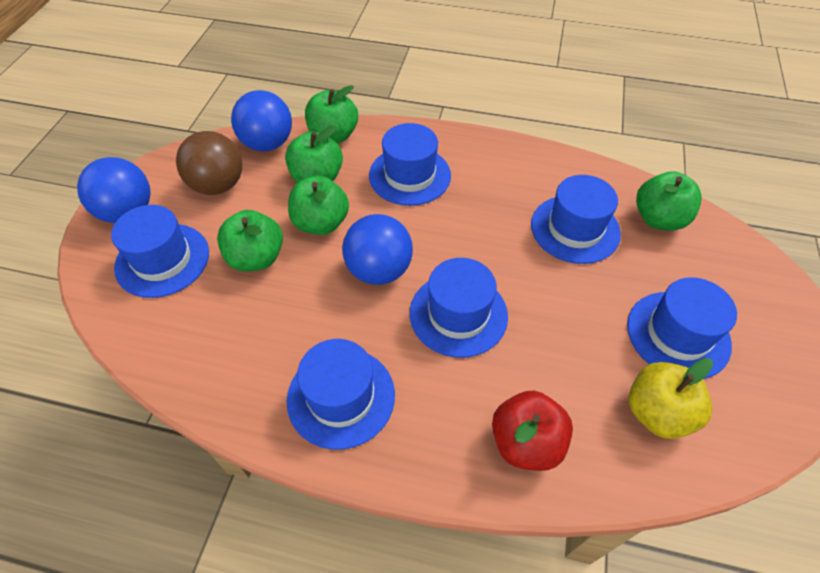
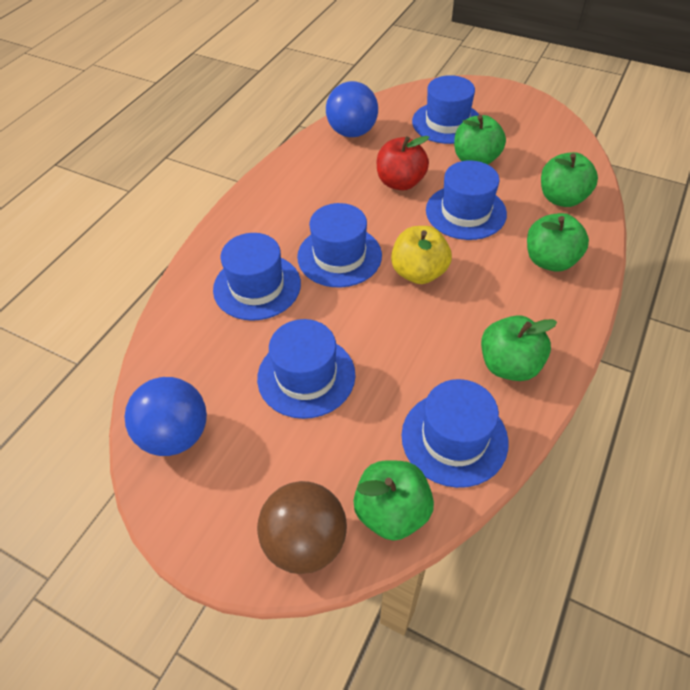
blue ball: 3 -> 2

